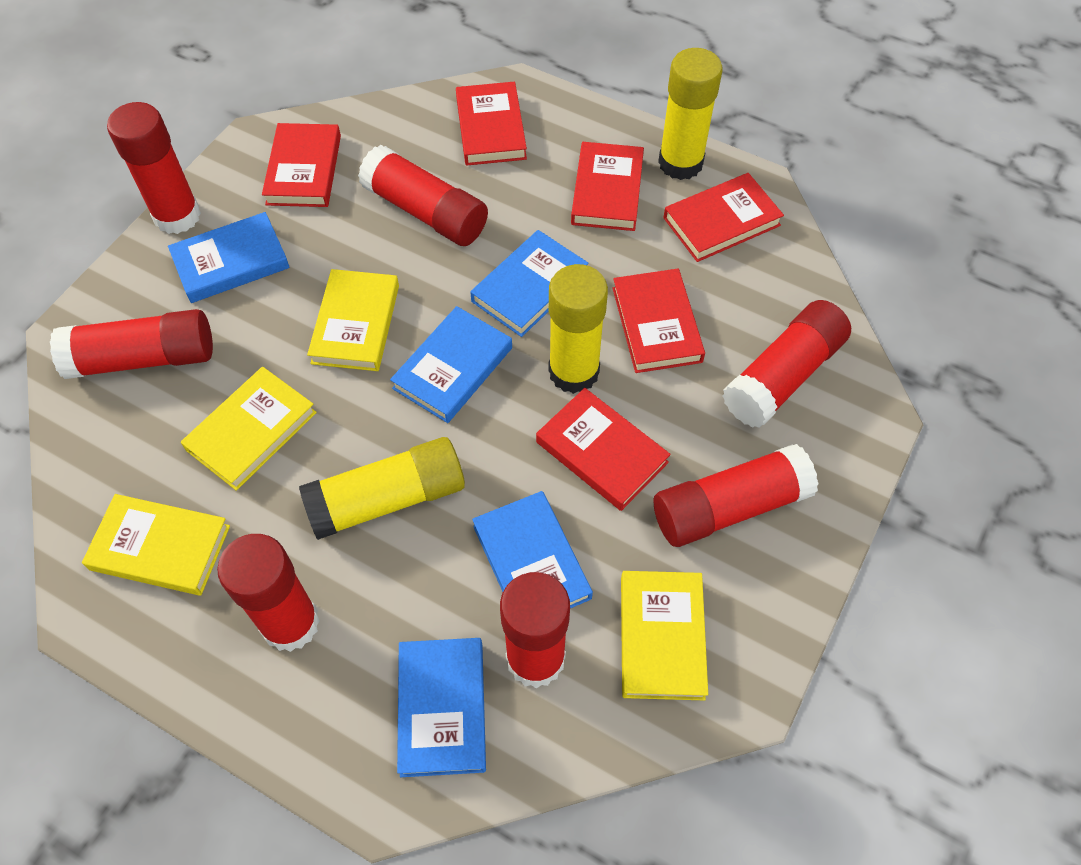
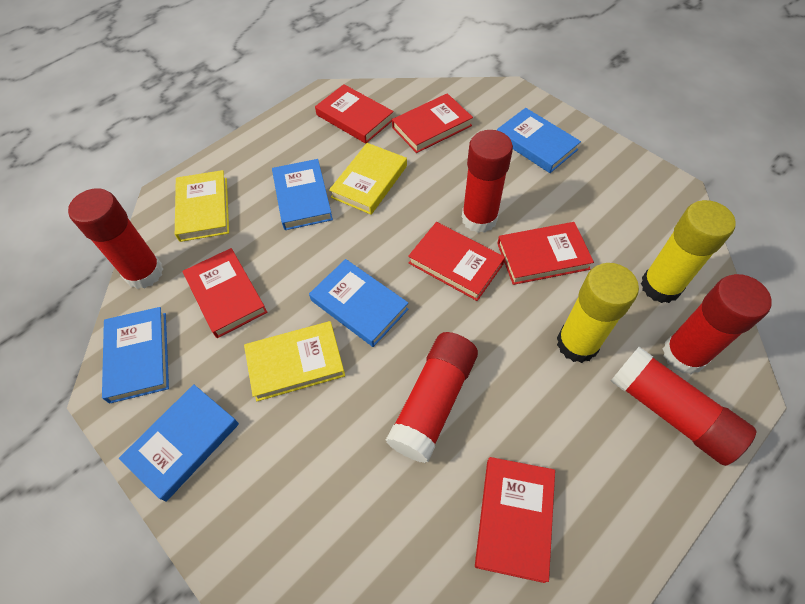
red glue stick: 7 -> 5
yellow book: 4 -> 3
yellow glue stick: 3 -> 2

